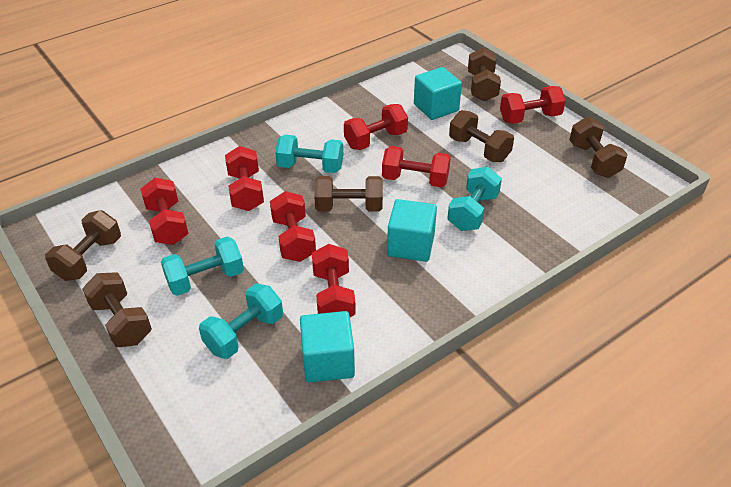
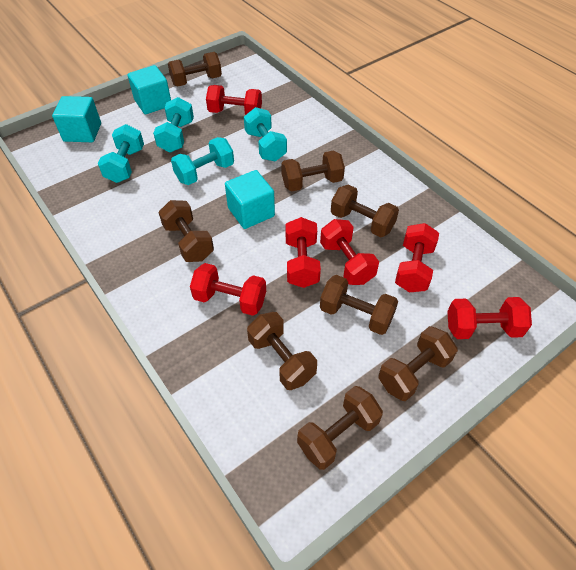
brown dumbbell: 6 -> 8
red dumbbell: 7 -> 6

